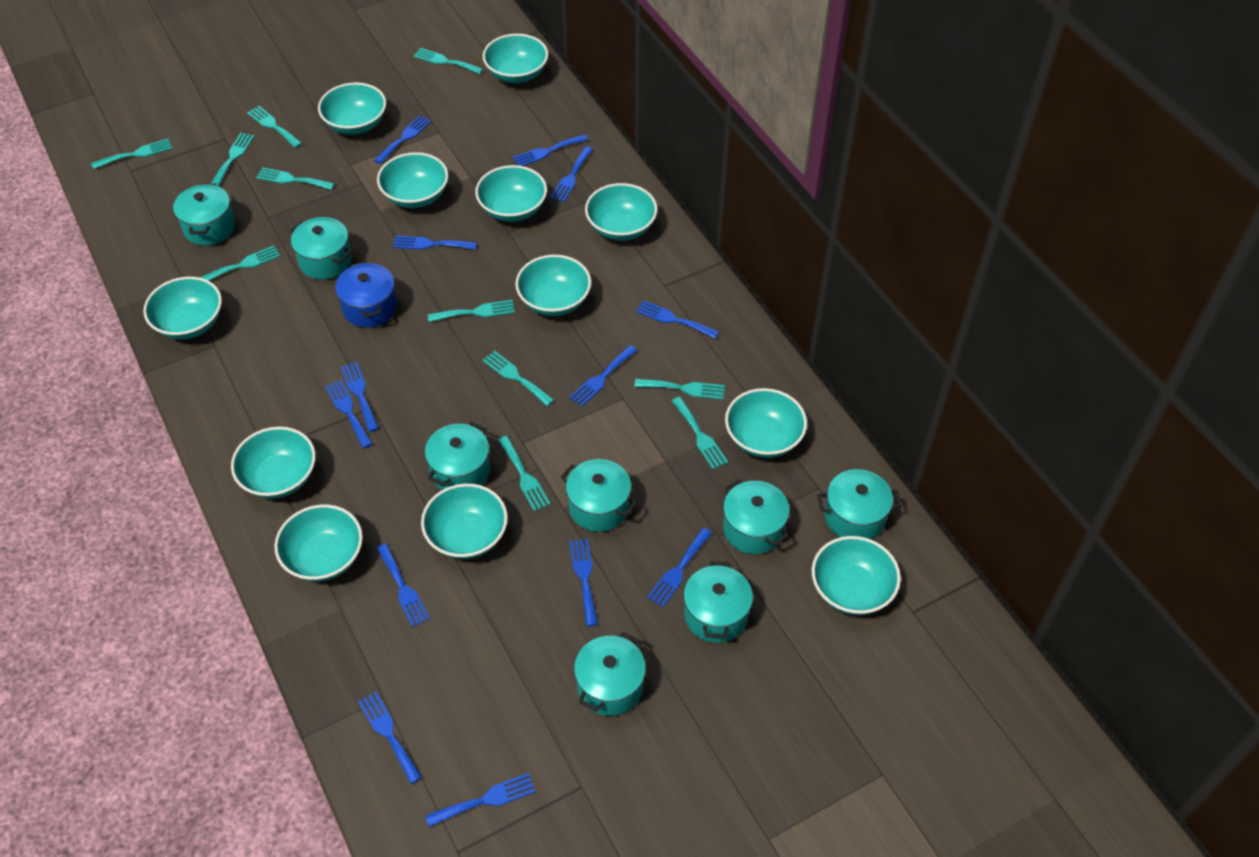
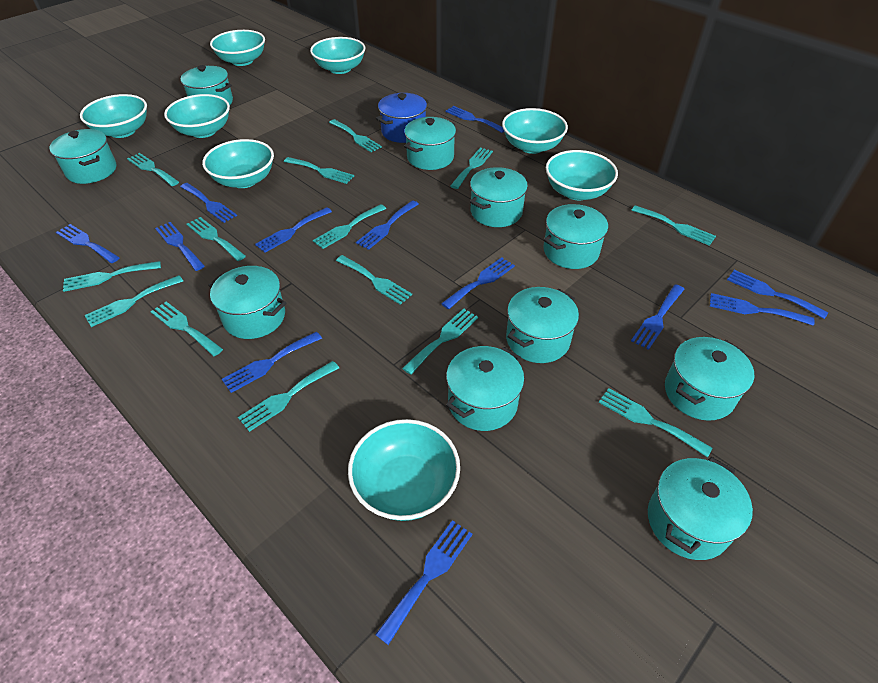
blue fork: 13 -> 12
turquoise bowl: 12 -> 8
turquoise fork: 11 -> 14
turquoise pot: 8 -> 10

